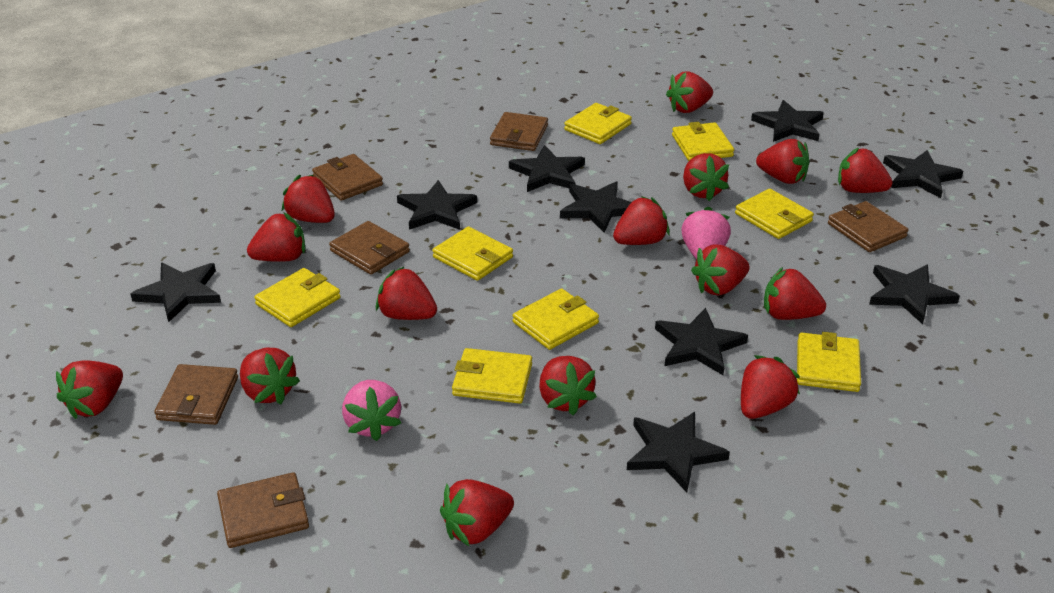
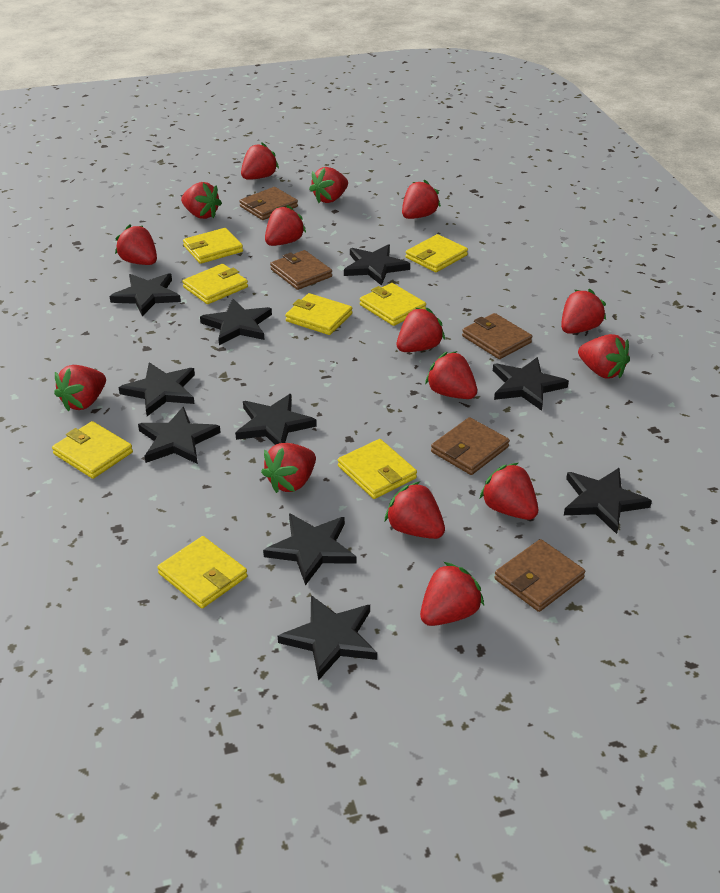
black star: 9 -> 10
brown wallet: 6 -> 5
pink strawberry: 2 -> 0

